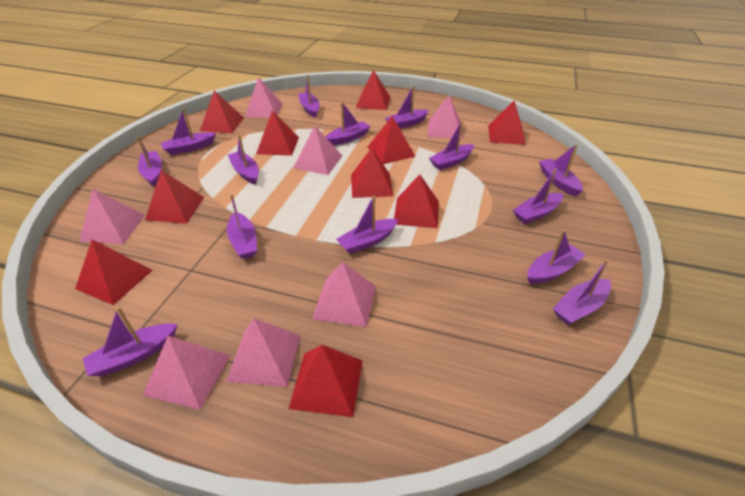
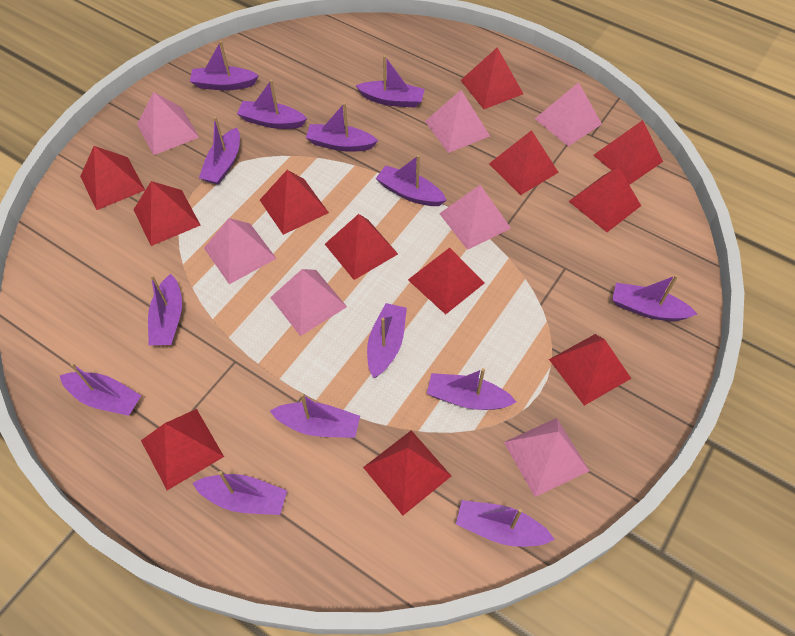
red pyramid: 10 -> 12

